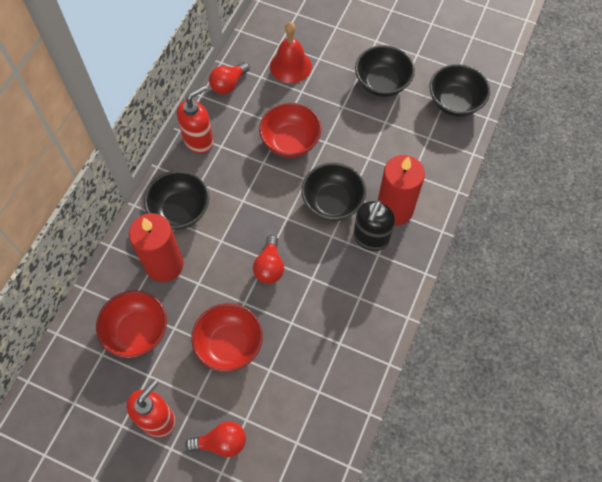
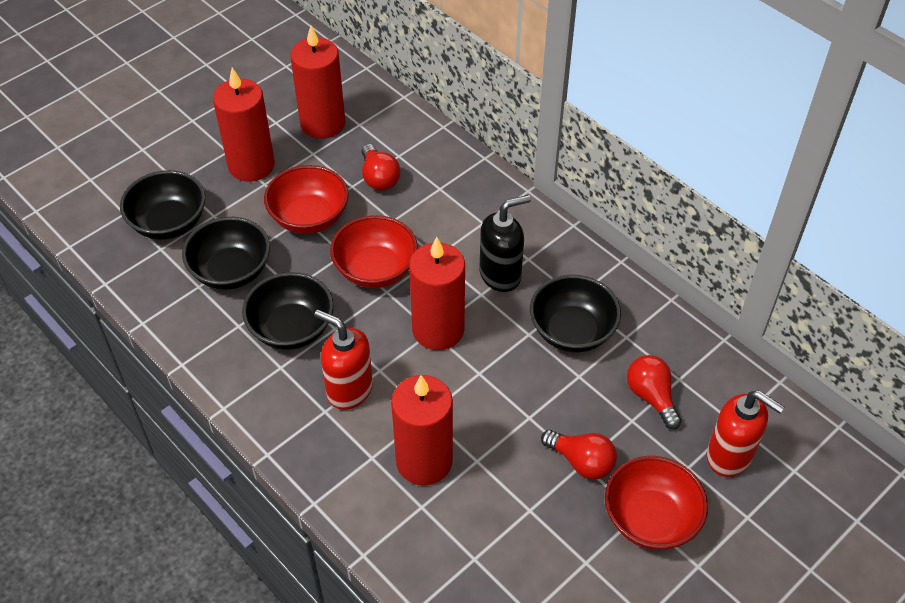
red bell: 1 -> 0
red candle: 2 -> 4

